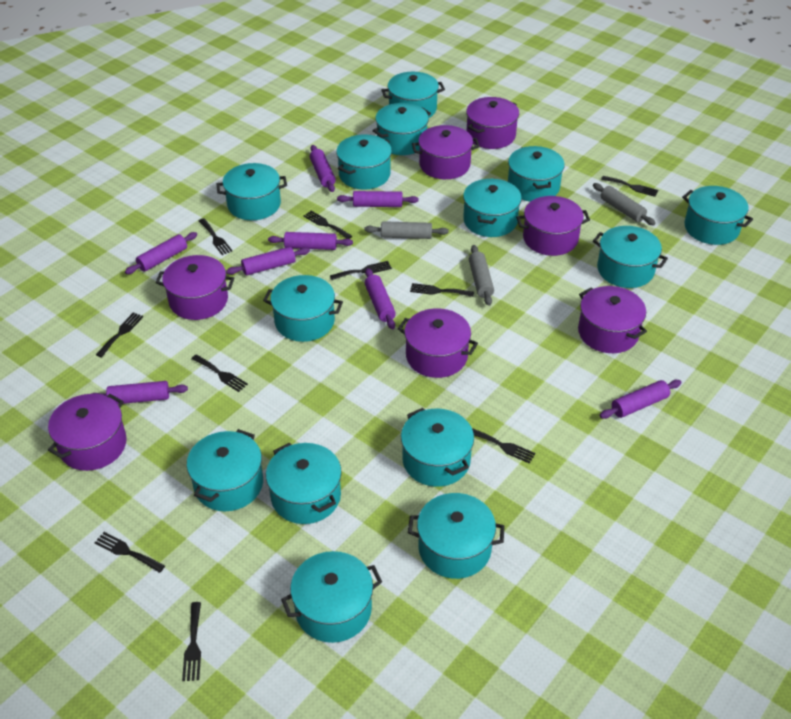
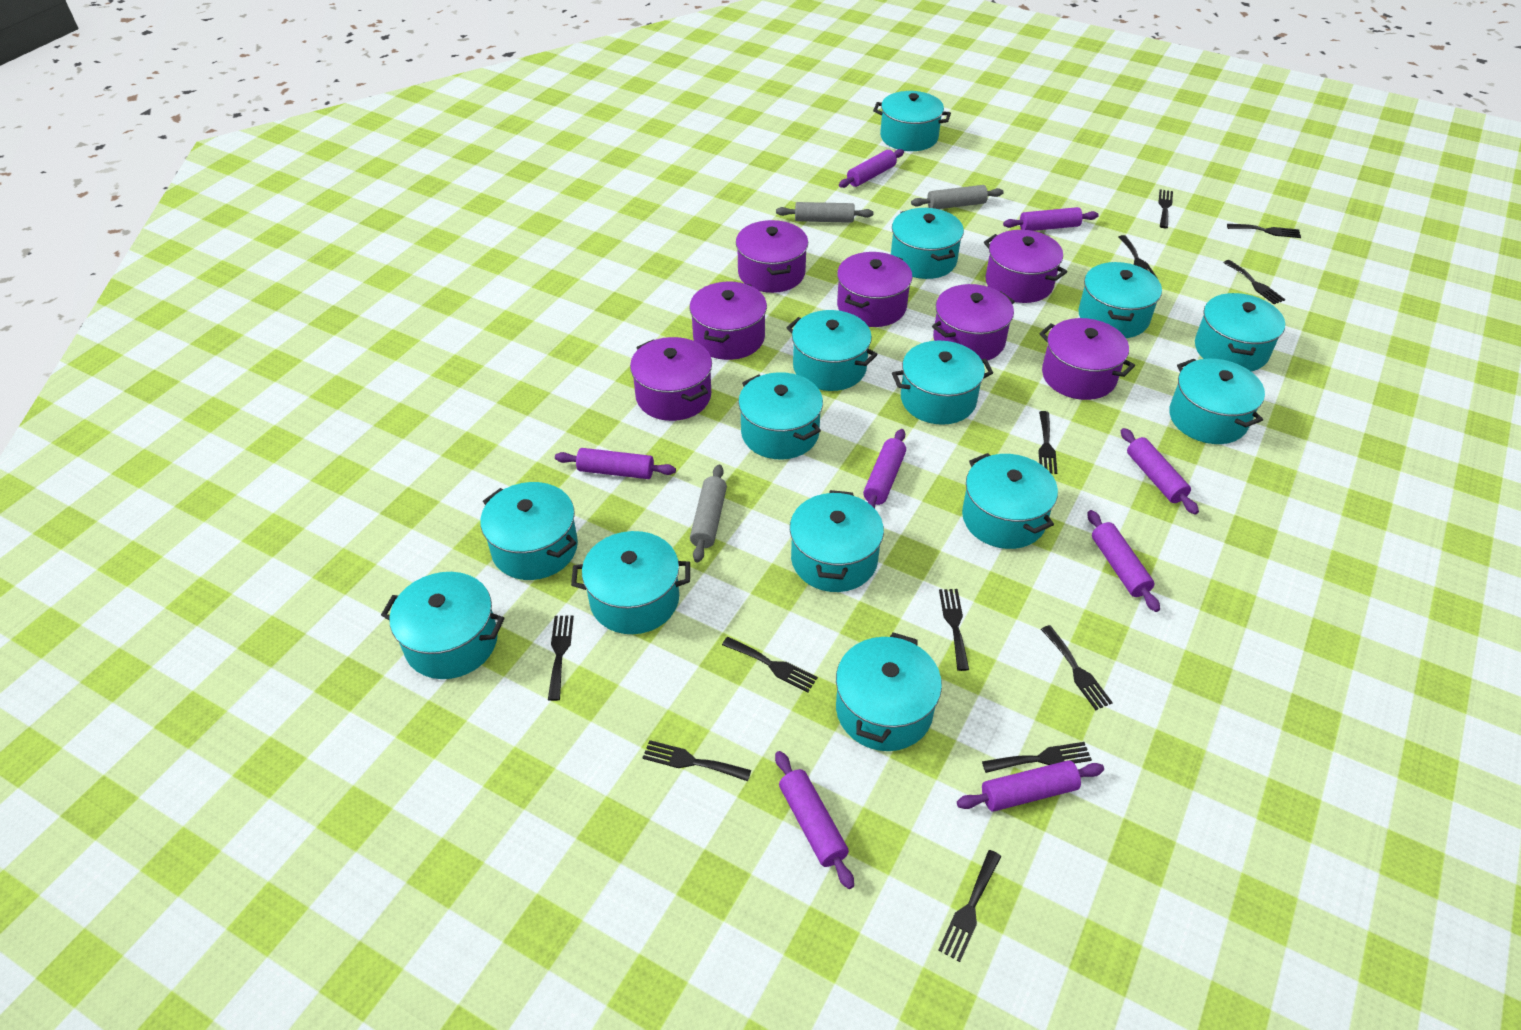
black fork: 10 -> 12

